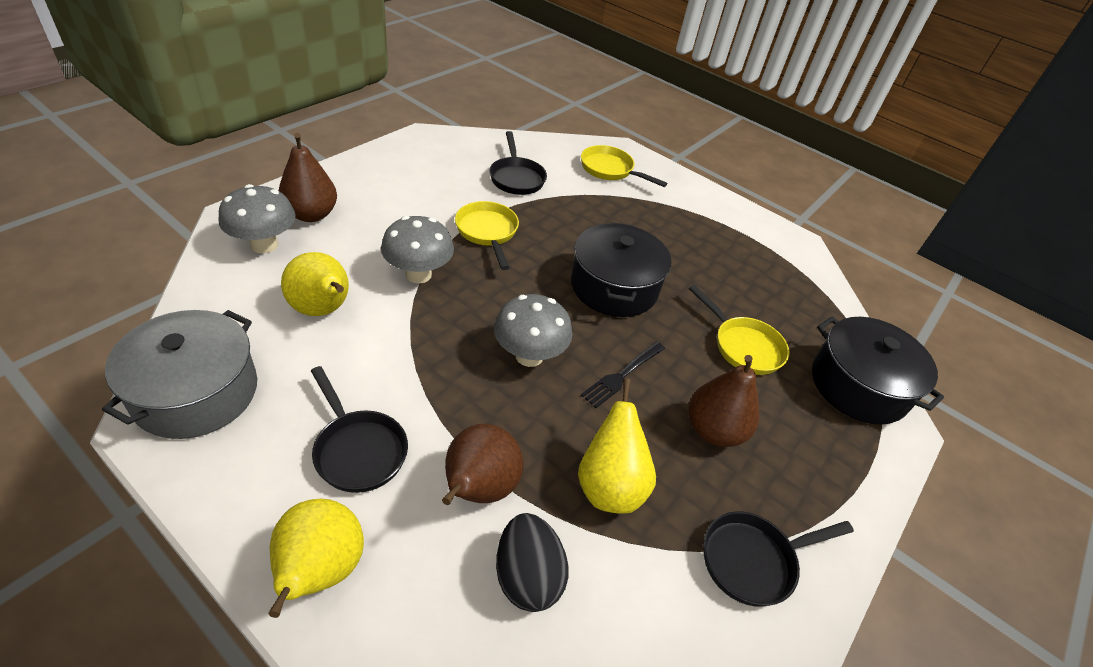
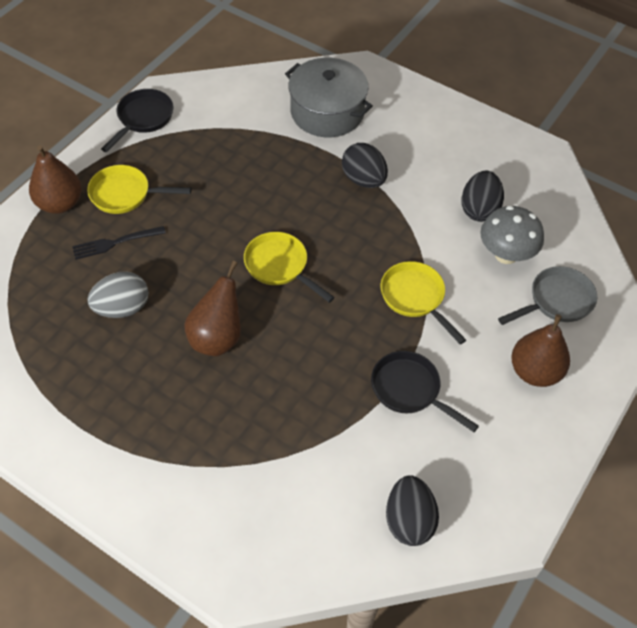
black egg: 1 -> 3
black pan: 3 -> 2
black pot: 2 -> 0
grey egg: 0 -> 1
grey mushroom: 3 -> 1
grey pan: 0 -> 1
yellow pear: 3 -> 0

